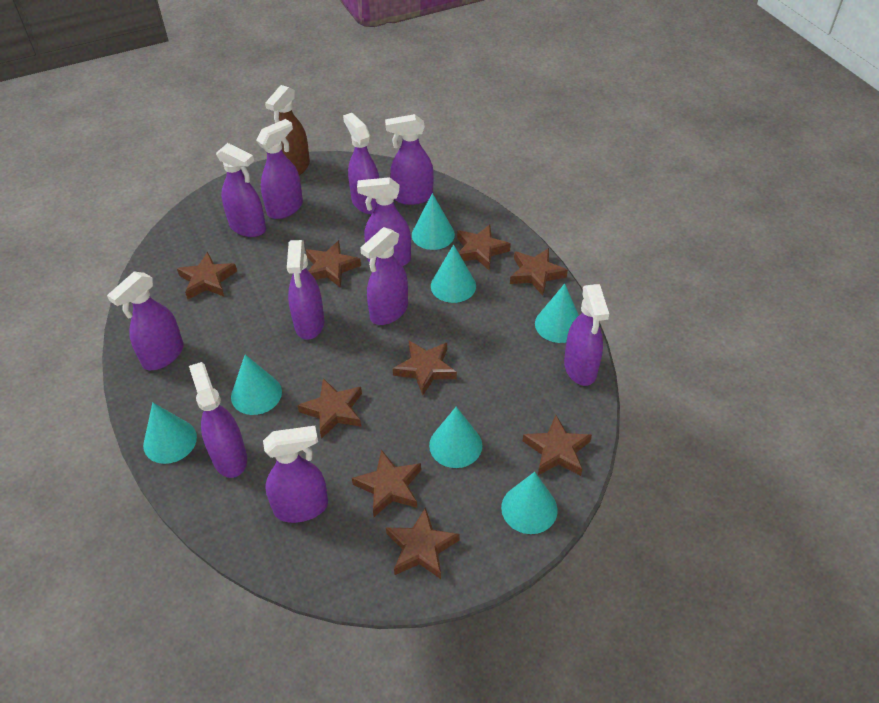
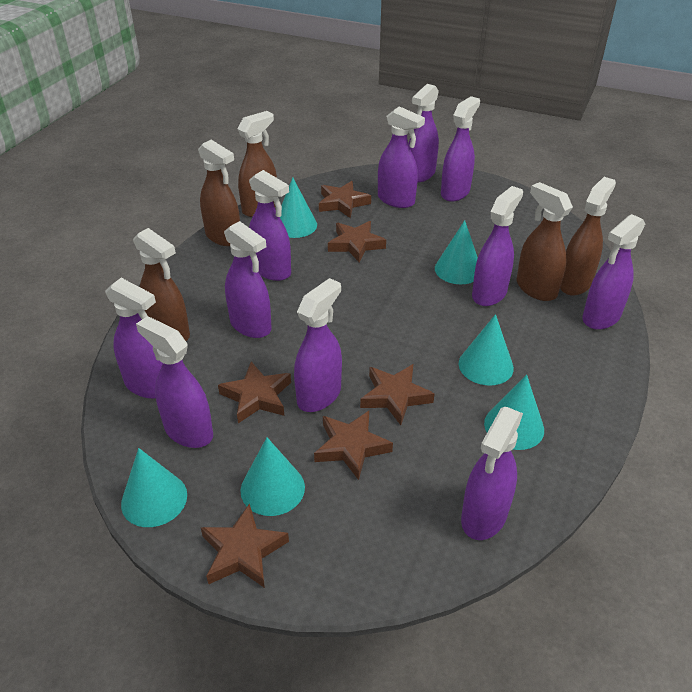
brown spray bottle: 1 -> 5
brown star: 9 -> 6
turquoise cone: 7 -> 6

